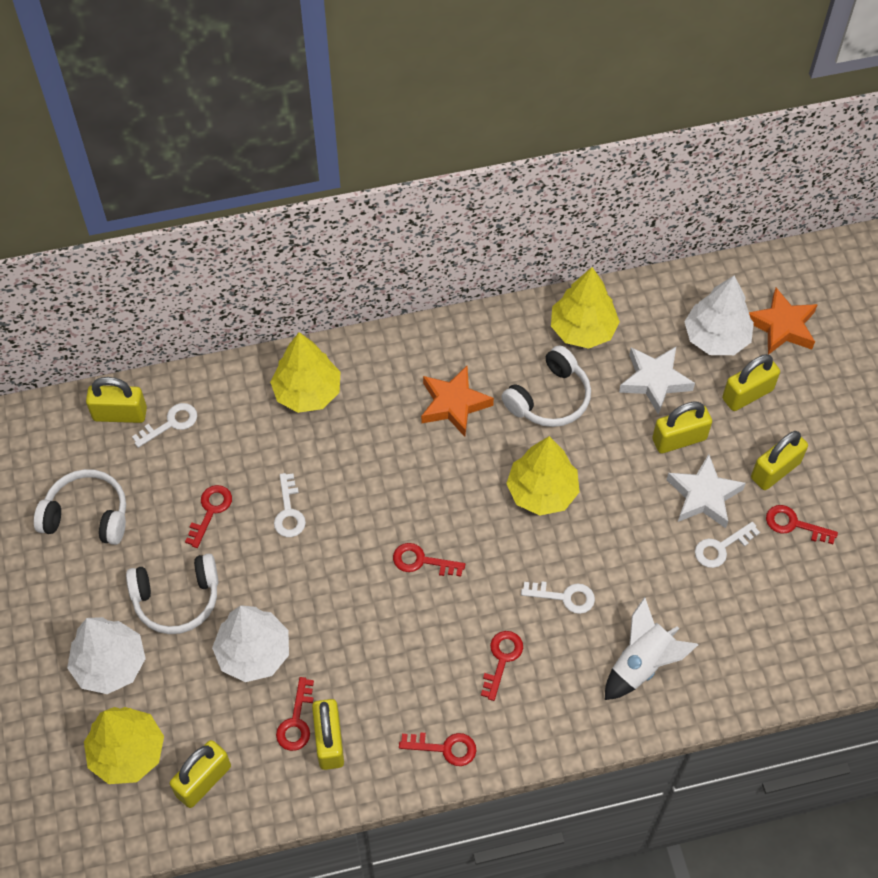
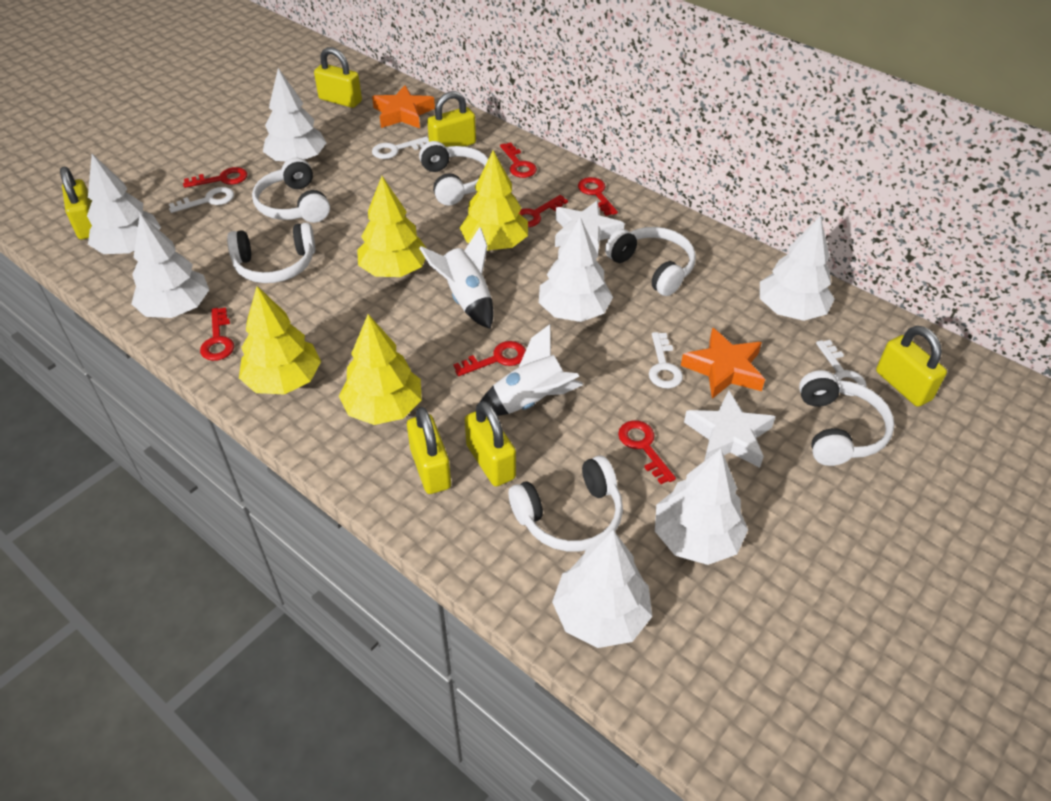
red key: 6 -> 7
white headphones: 3 -> 6
white rocket: 1 -> 2
white tree: 3 -> 7

